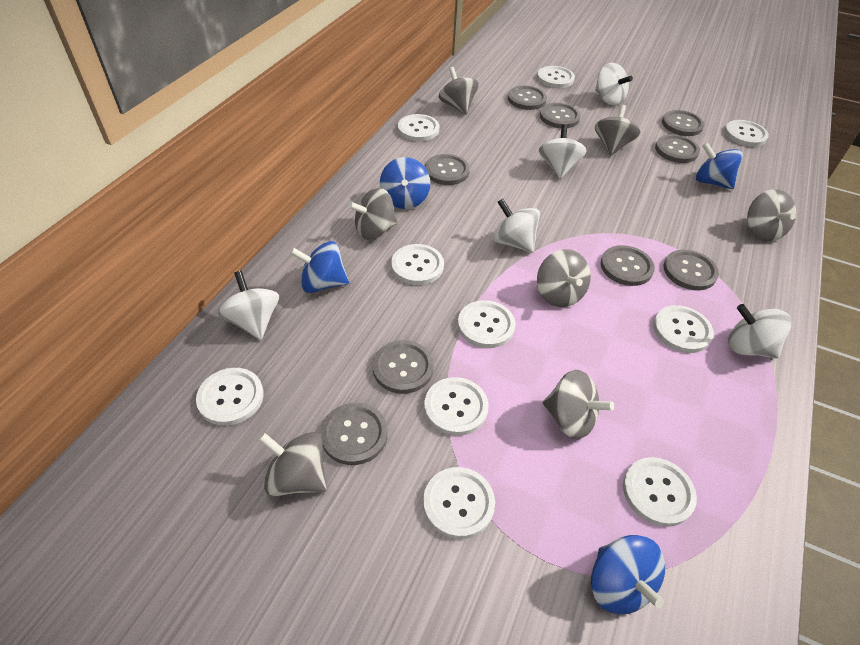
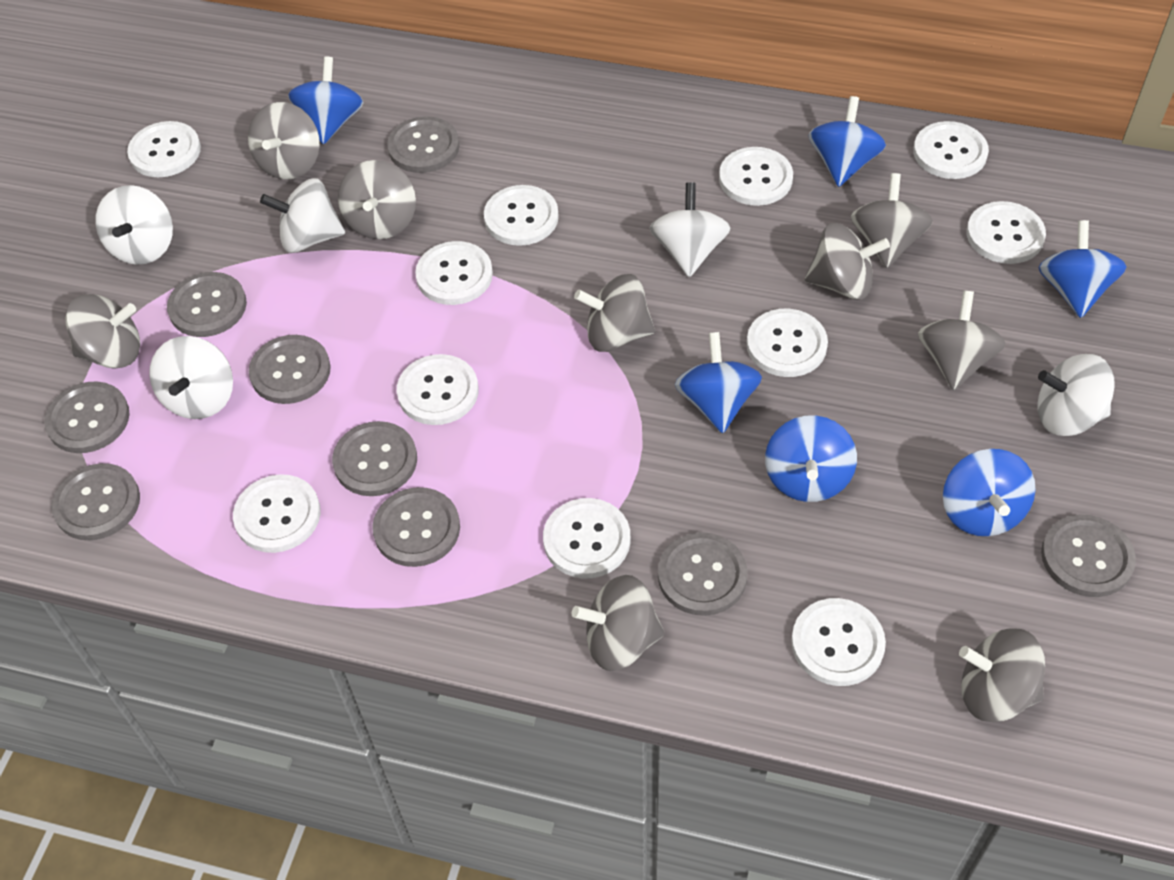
blue spinning top: 4 -> 6
grey spinning top: 7 -> 9
white button: 10 -> 11

